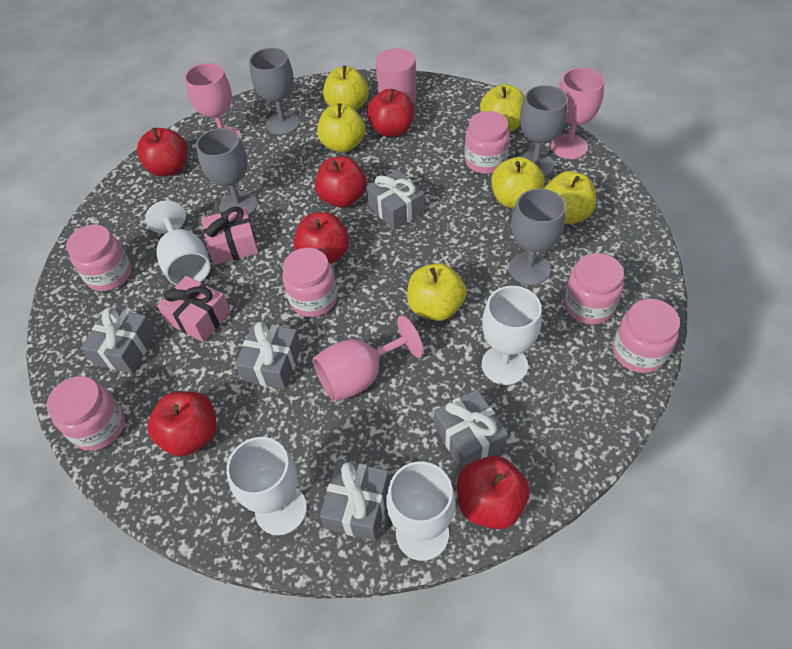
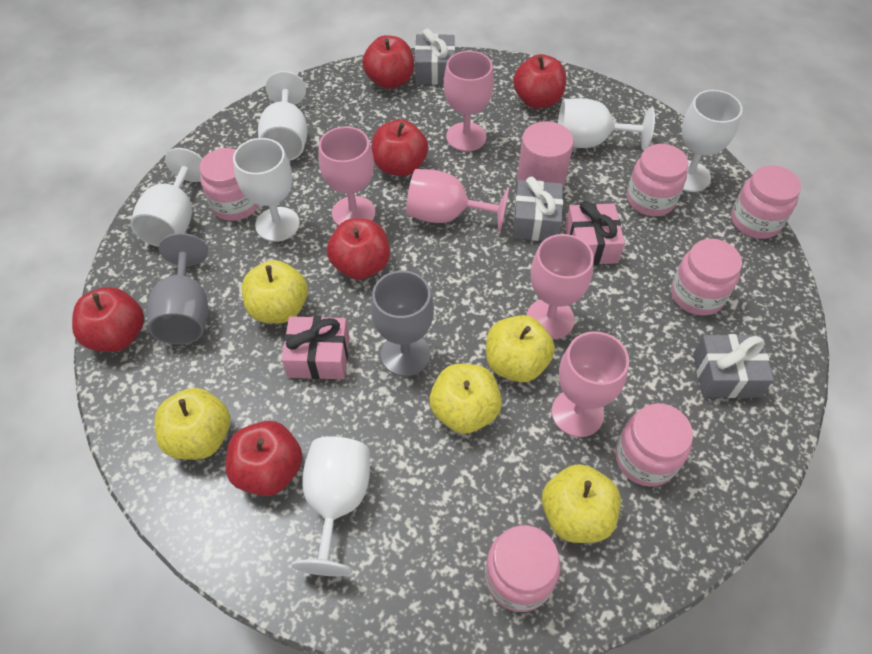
grey gift: 5 -> 3
grey goblet: 4 -> 2
pink goblet: 3 -> 5
white goblet: 4 -> 6
yellow apple: 6 -> 5

